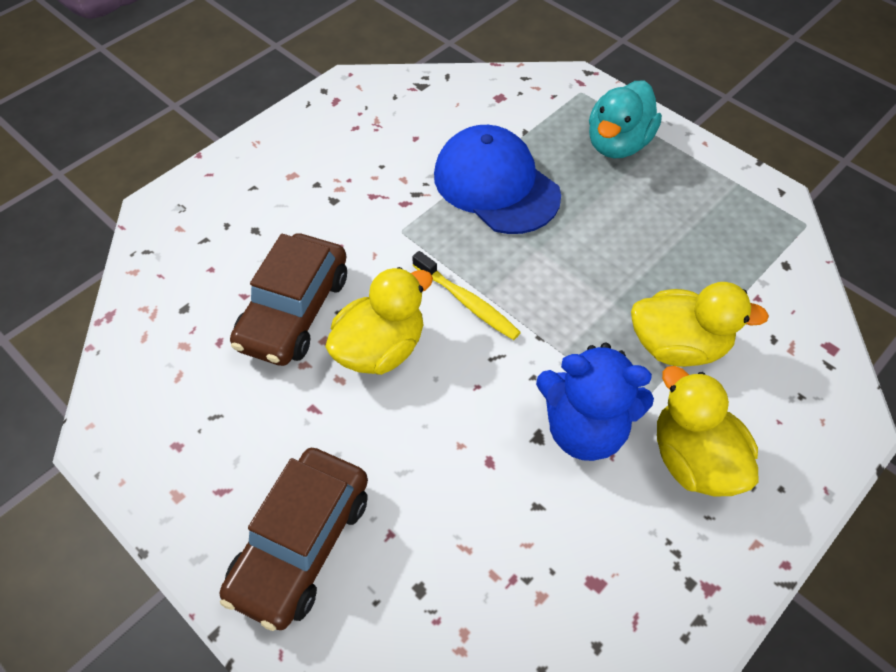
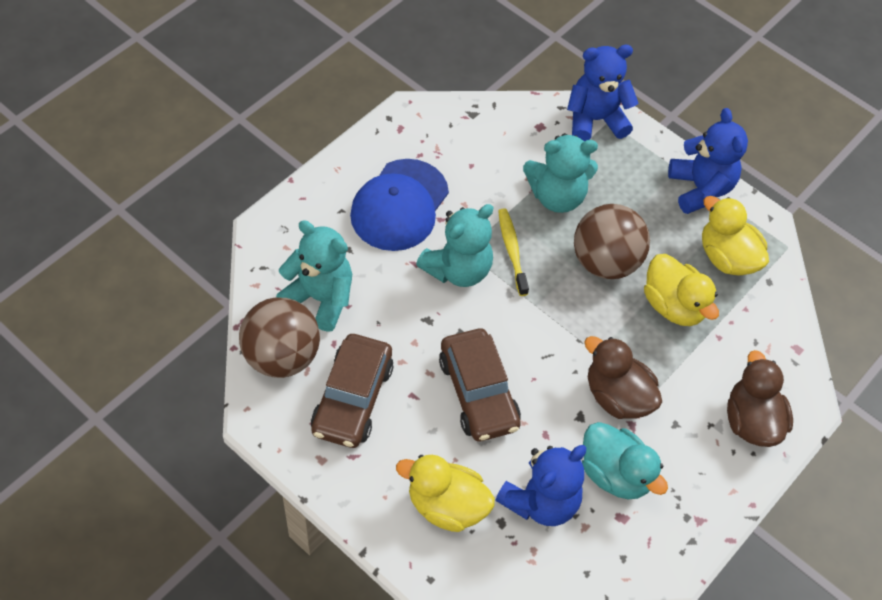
blue teddy bear: 1 -> 3
brown ball: 0 -> 2
brown duck: 0 -> 2
turquoise teddy bear: 0 -> 3

